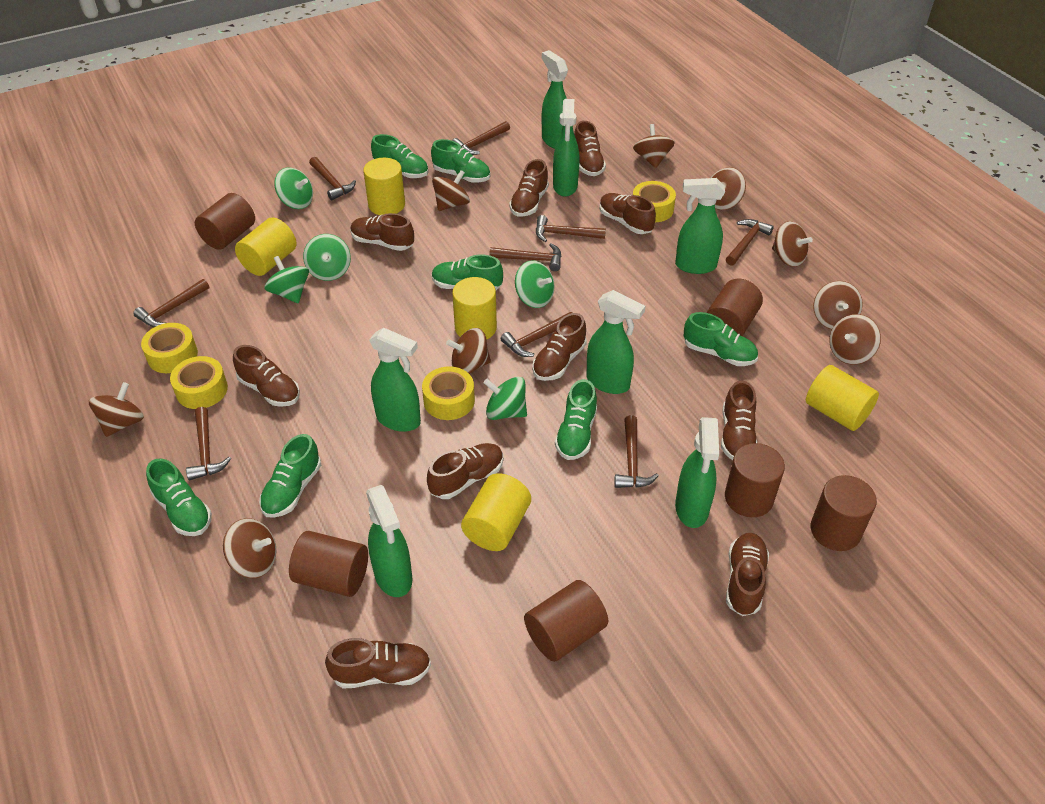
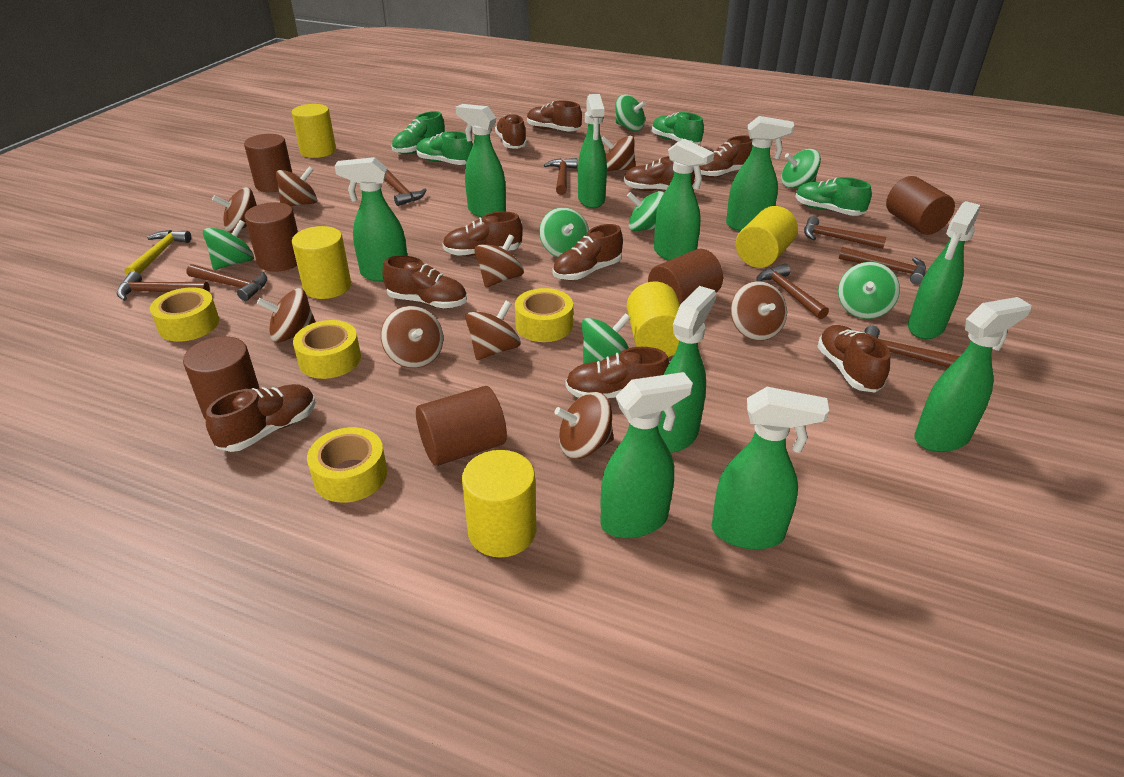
brown hammer: 9 -> 8
green shoe: 7 -> 4
green spinning top: 5 -> 7
green spray bottle: 7 -> 10
yellow hammer: 0 -> 1

